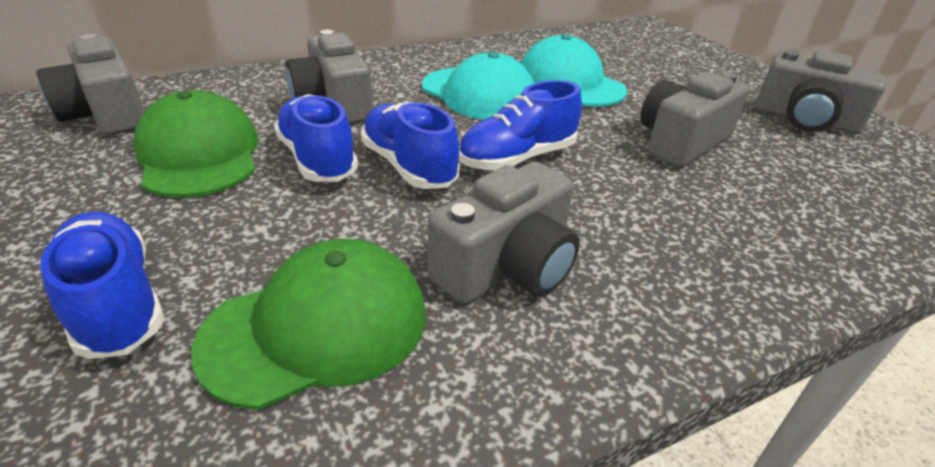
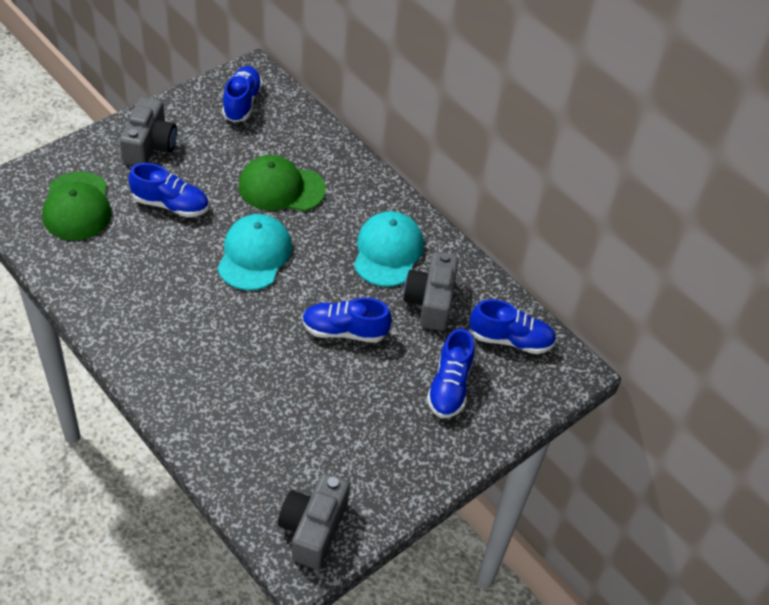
blue shoe: 4 -> 5
grey camera: 5 -> 3

